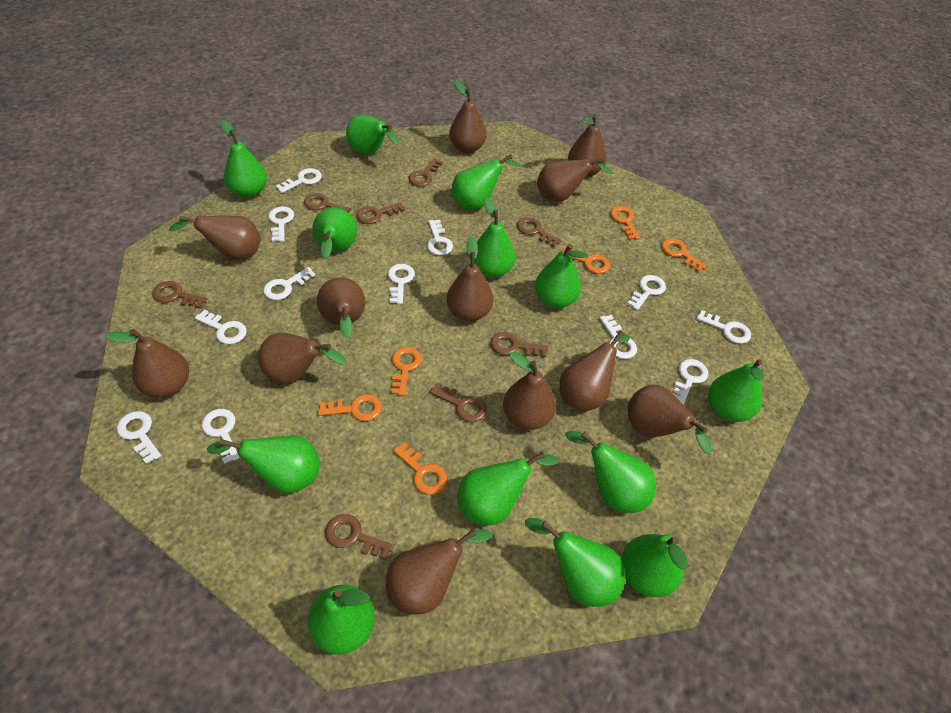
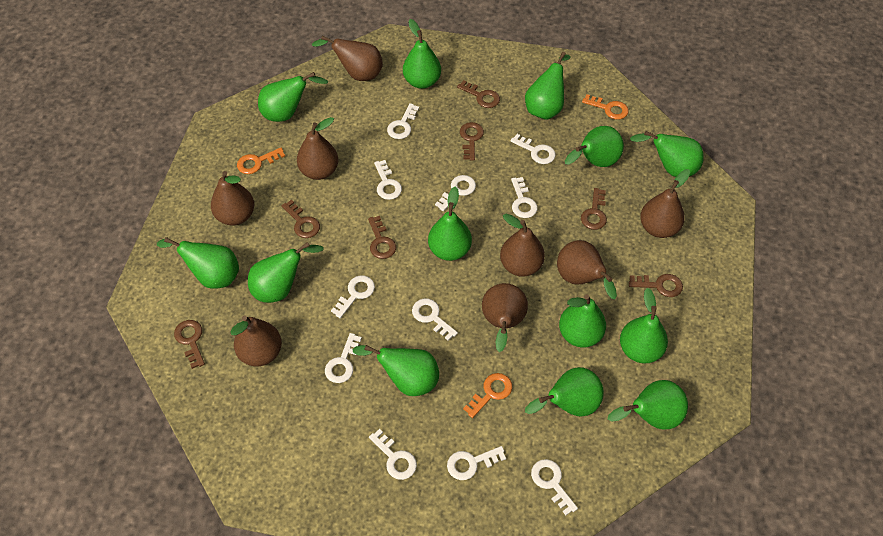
brown key: 8 -> 7
brown pear: 12 -> 8
orange key: 6 -> 3
white key: 12 -> 11

